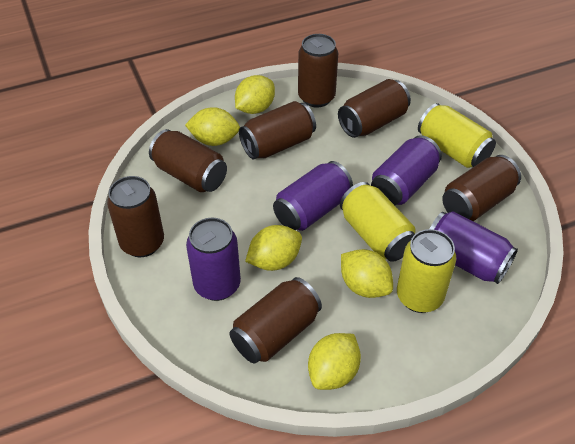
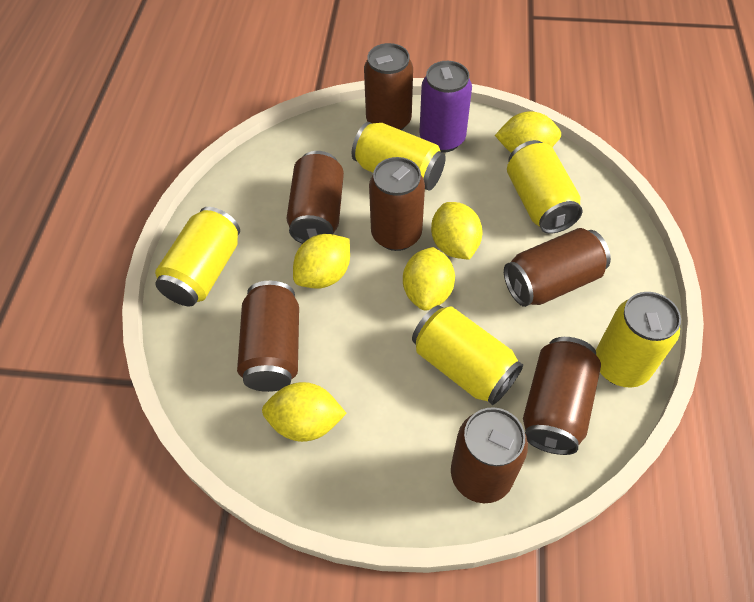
purple can: 4 -> 1
yellow can: 3 -> 5

